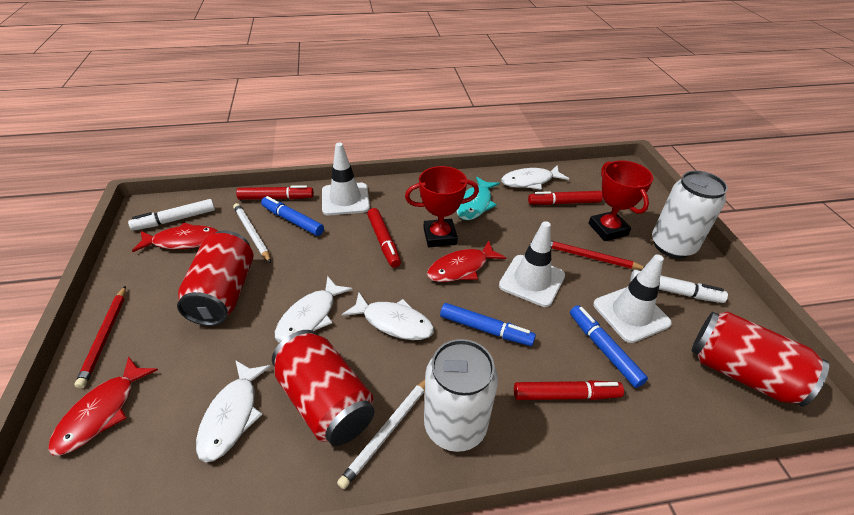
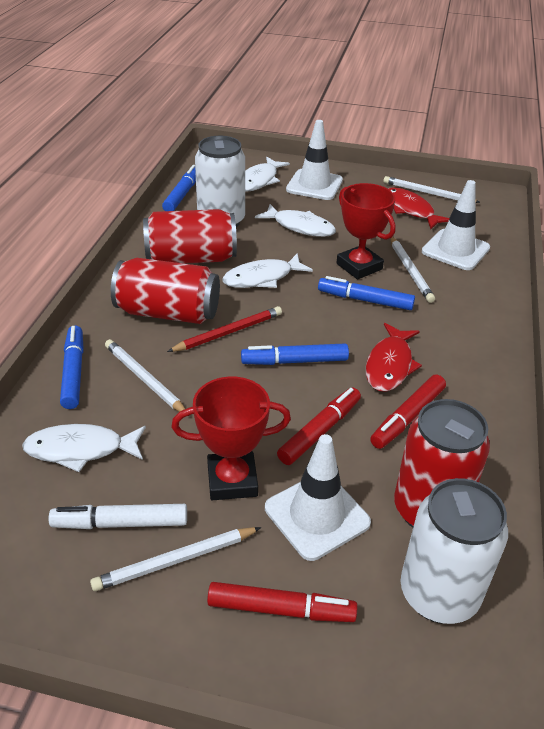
blue marker: 3 -> 4
red fish: 3 -> 2
red marker: 4 -> 3
red pencil: 2 -> 1
turquoise fish: 1 -> 0
white marker: 2 -> 1
white pencil: 2 -> 4

